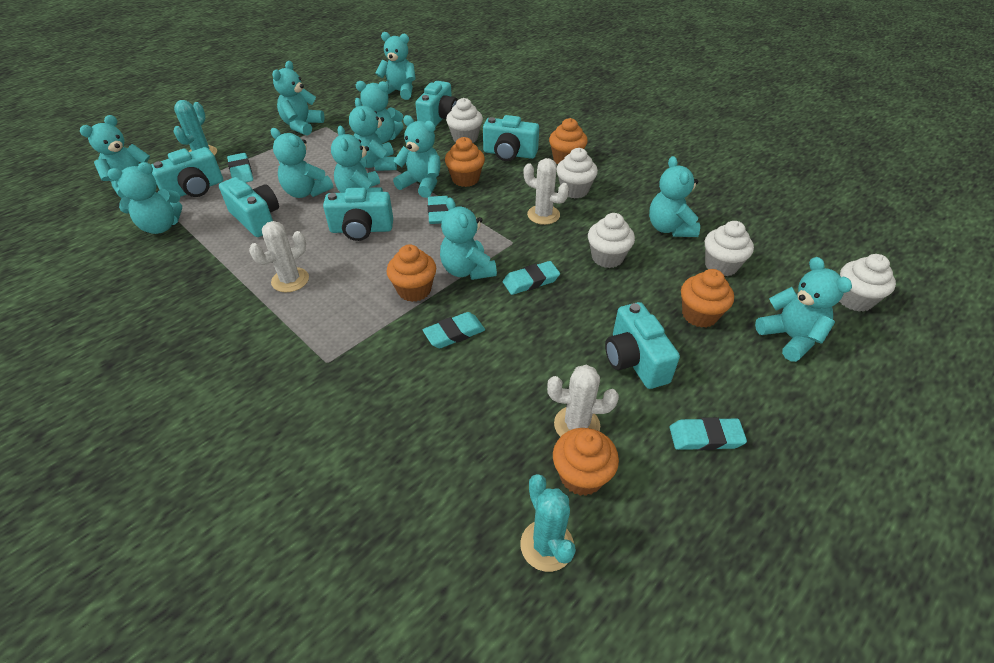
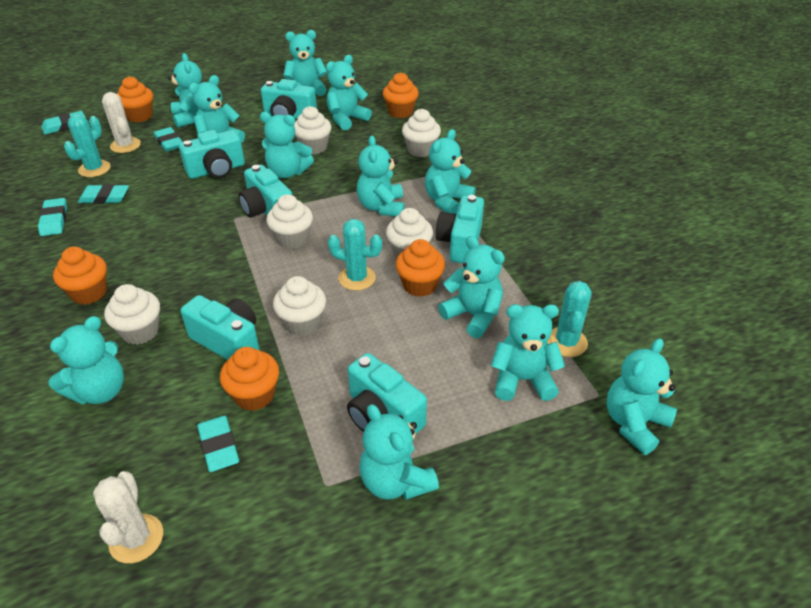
turquoise cactus: 2 -> 3
white cactus: 3 -> 2
white cupcake: 5 -> 6

